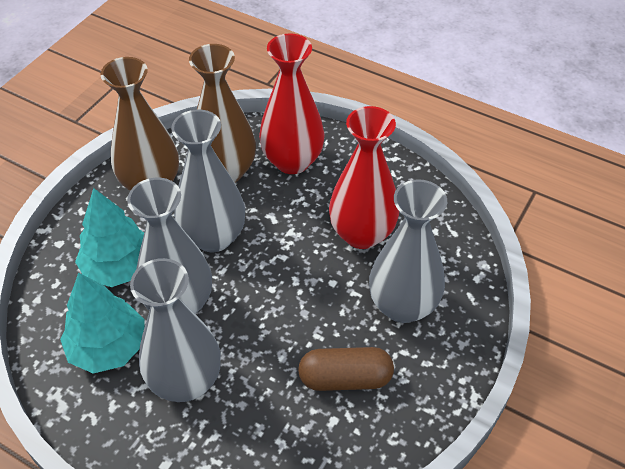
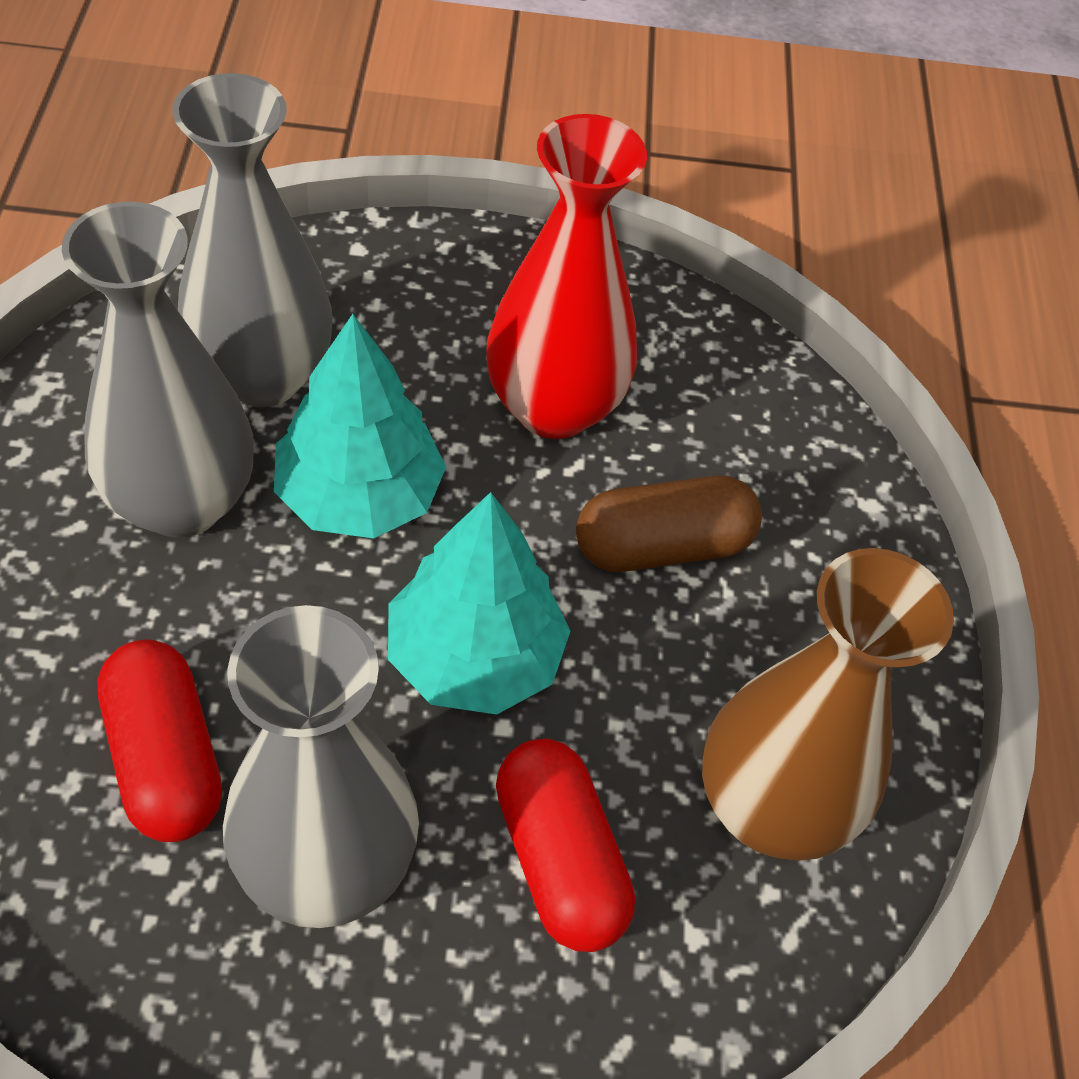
brown vase: 2 -> 1
grey vase: 4 -> 3
red capsule: 0 -> 2
red vase: 2 -> 1

